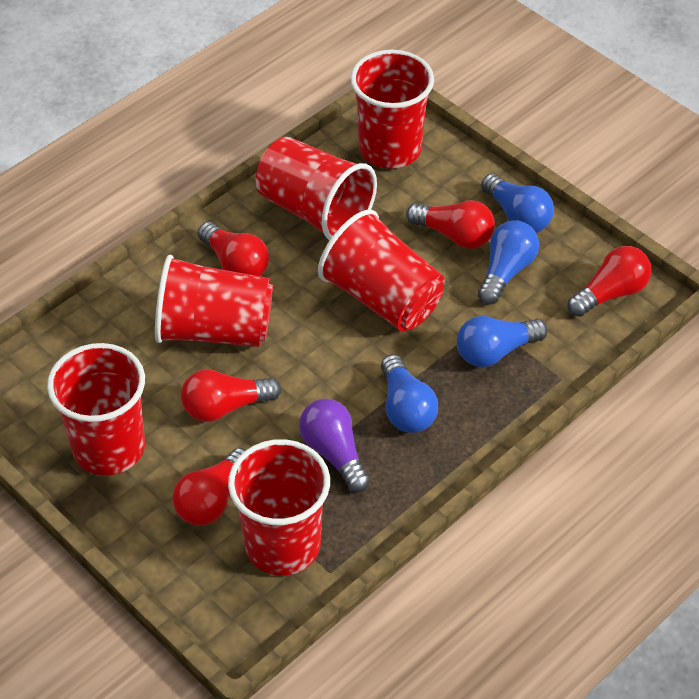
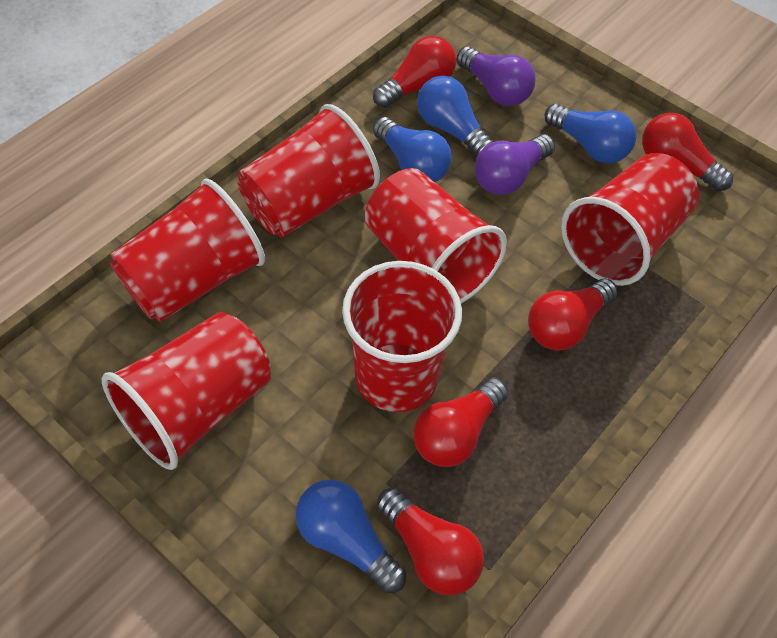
purple light bulb: 1 -> 2

